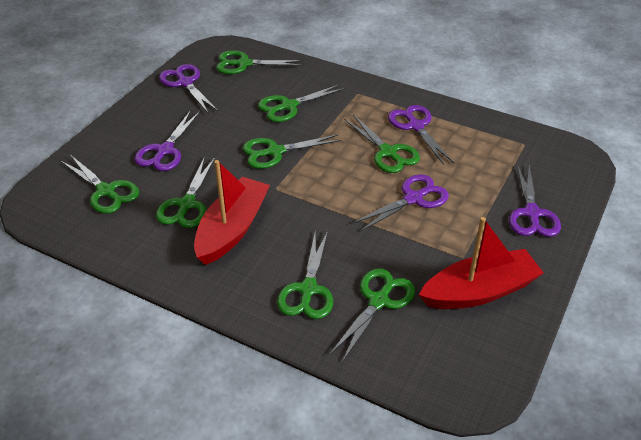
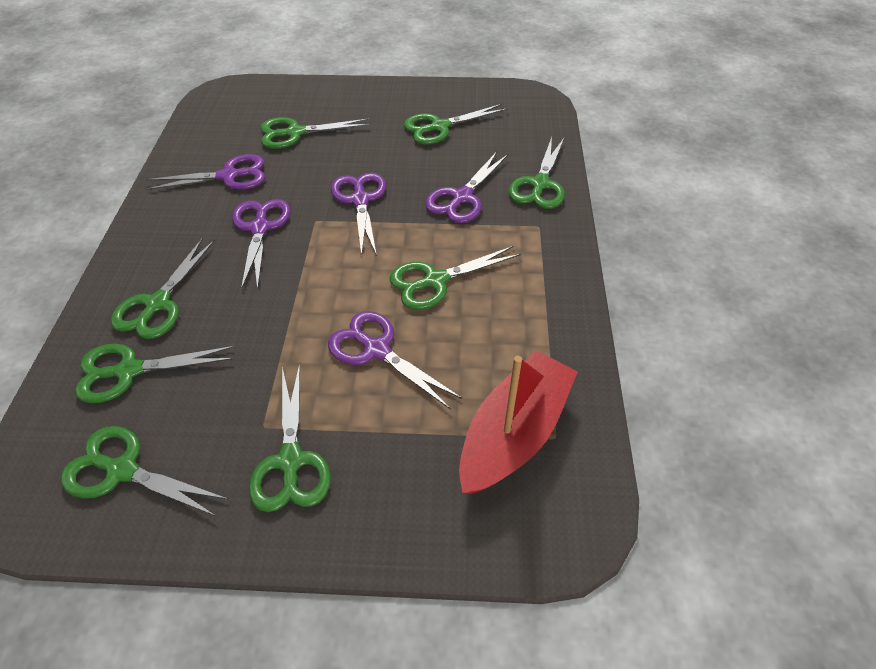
red boat: 2 -> 1

